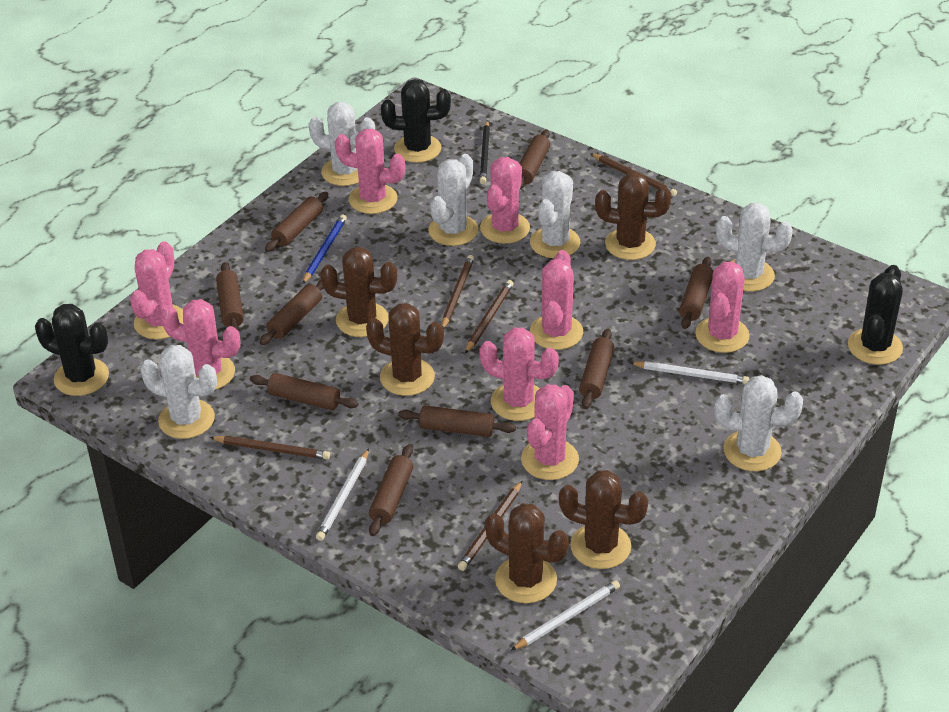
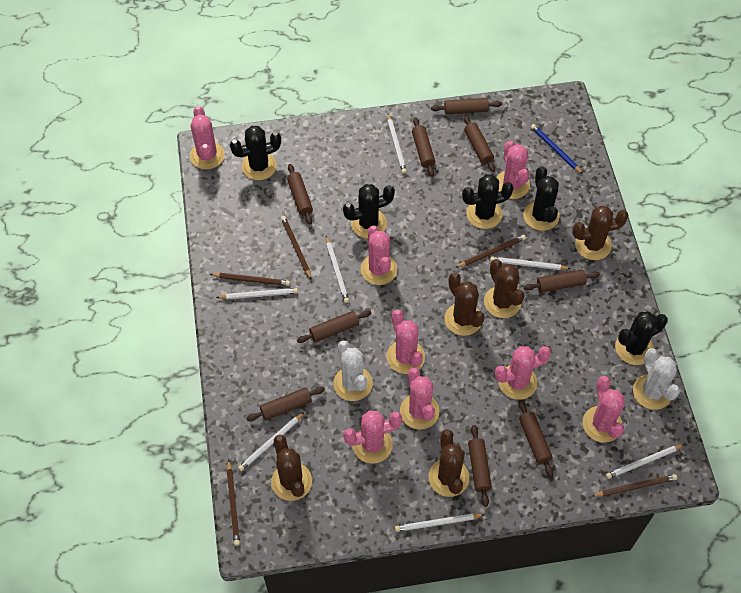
black cactus: 3 -> 5
black pencil: 1 -> 0
white cactus: 6 -> 2
white pencil: 3 -> 7

